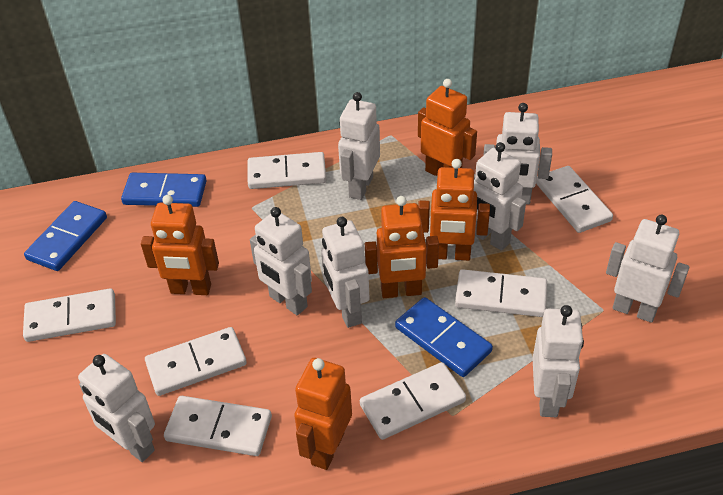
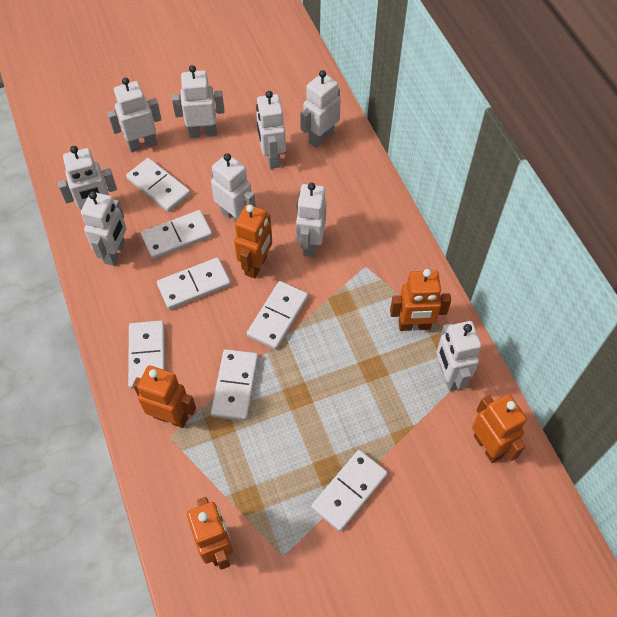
blue domino: 3 -> 0
white robot: 8 -> 9

